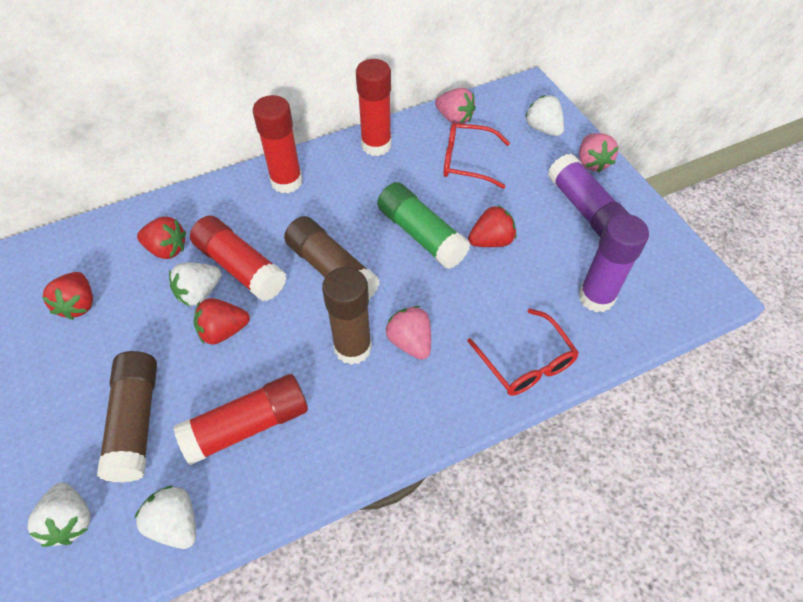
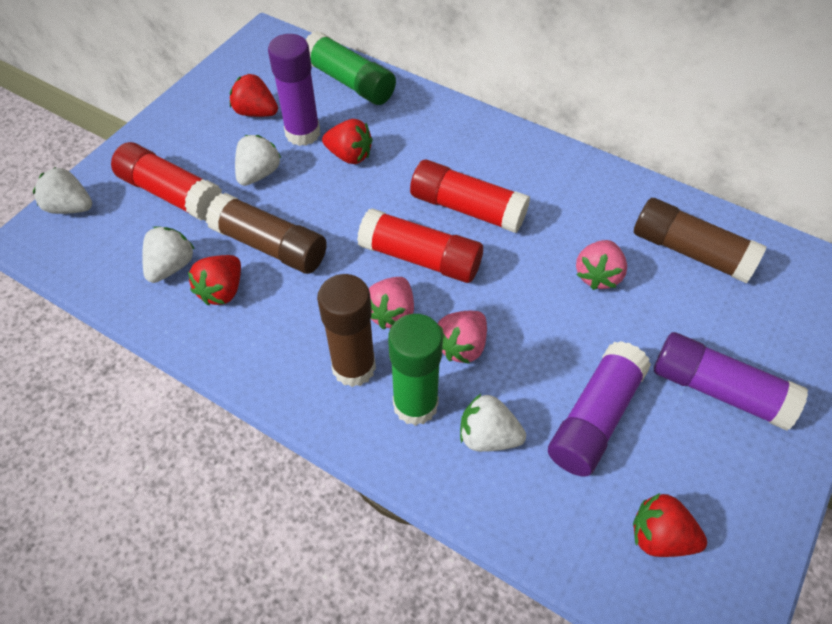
green glue stick: 1 -> 2
purple glue stick: 2 -> 3
red glasses: 2 -> 0
red glue stick: 4 -> 3

